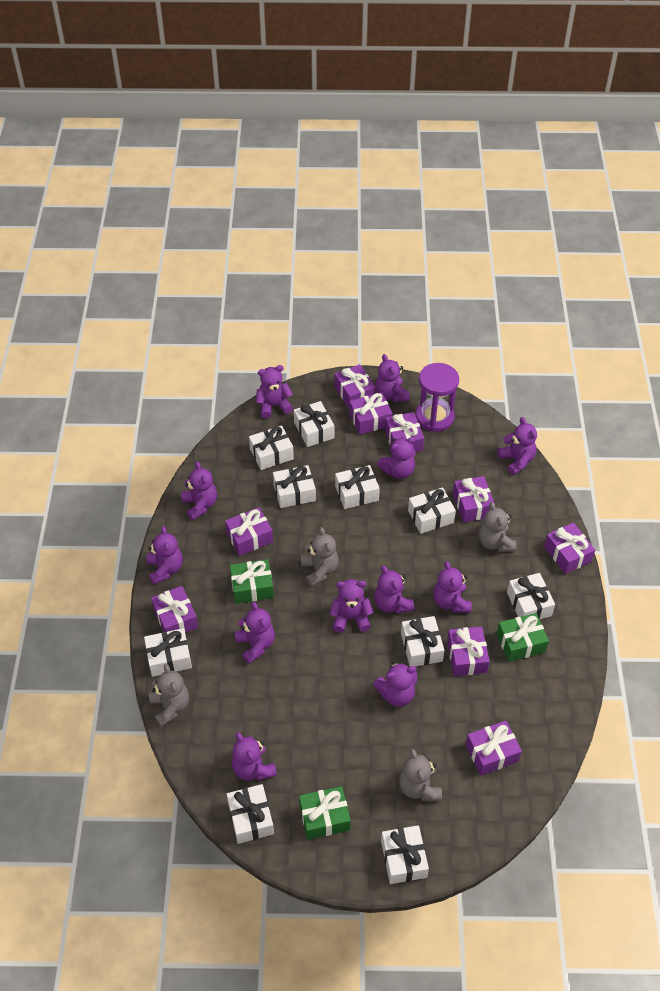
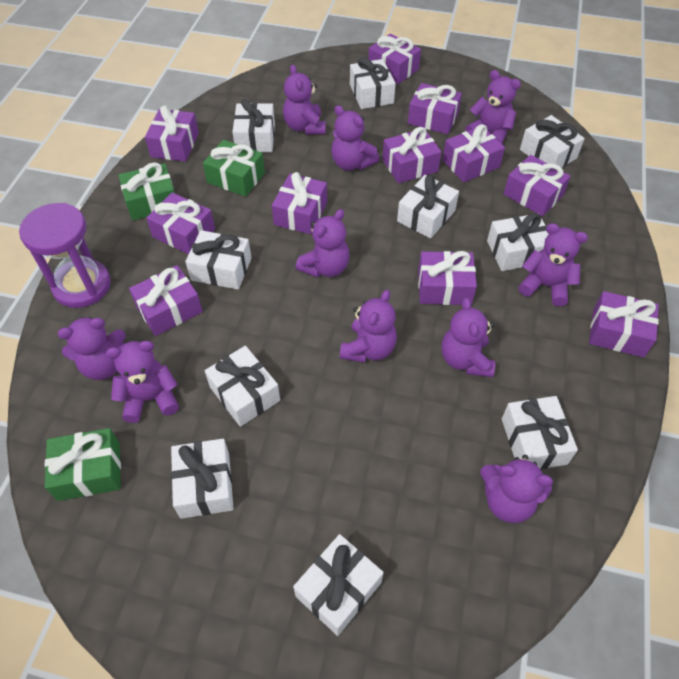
grey teddy bear: 4 -> 0
purple gift: 9 -> 11
purple teddy bear: 12 -> 10

